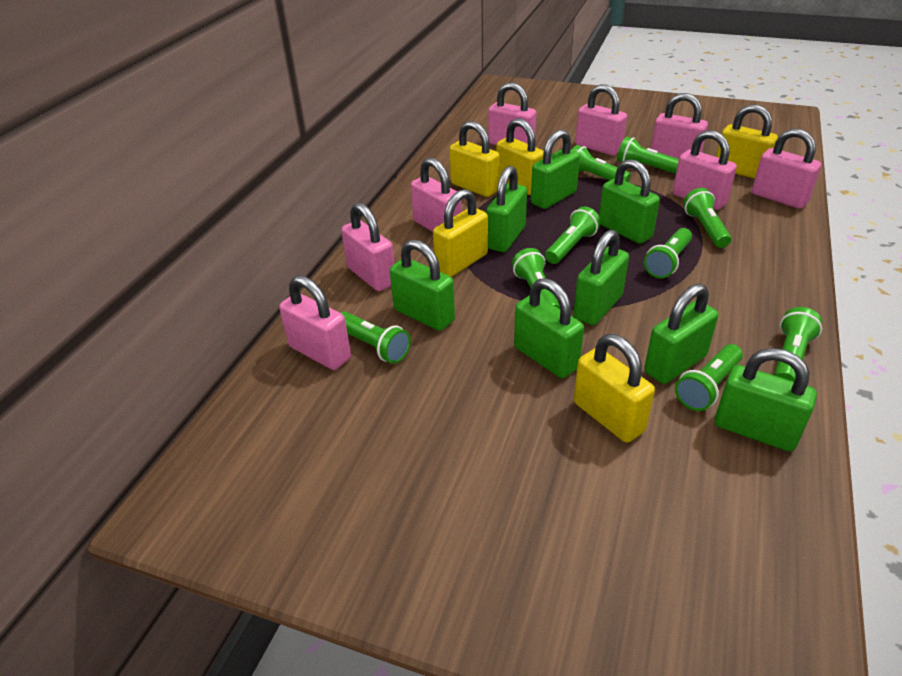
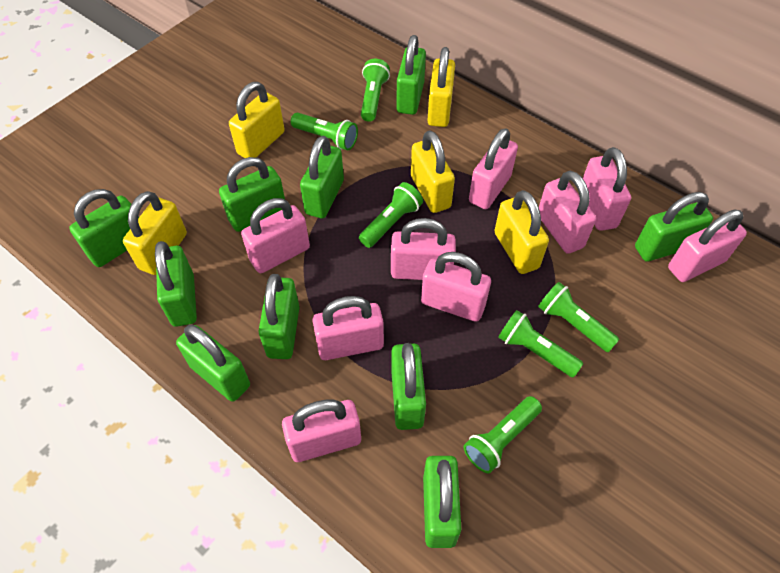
green flashlight: 9 -> 6
green padlock: 8 -> 10
pink padlock: 8 -> 9

